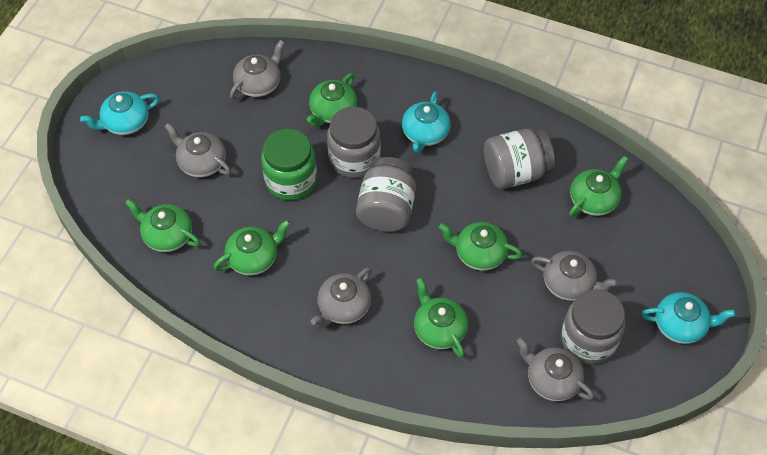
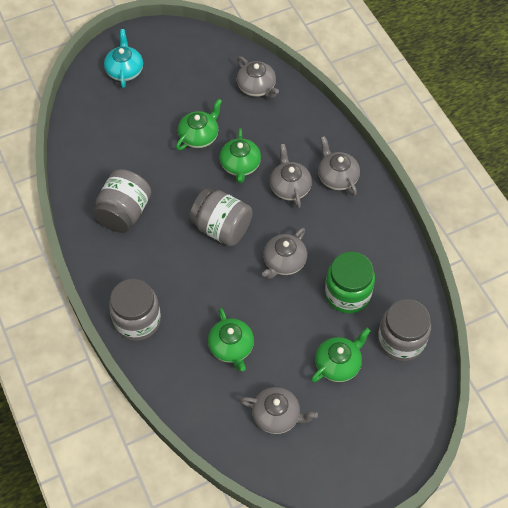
green teapot: 6 -> 4
turquoise teapot: 3 -> 1

